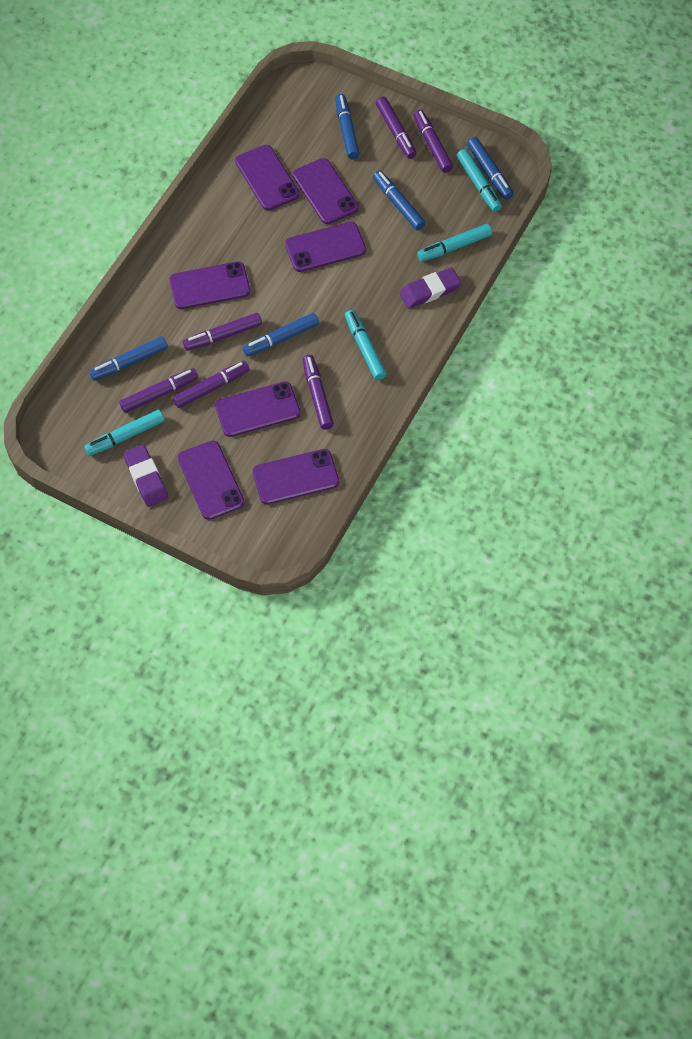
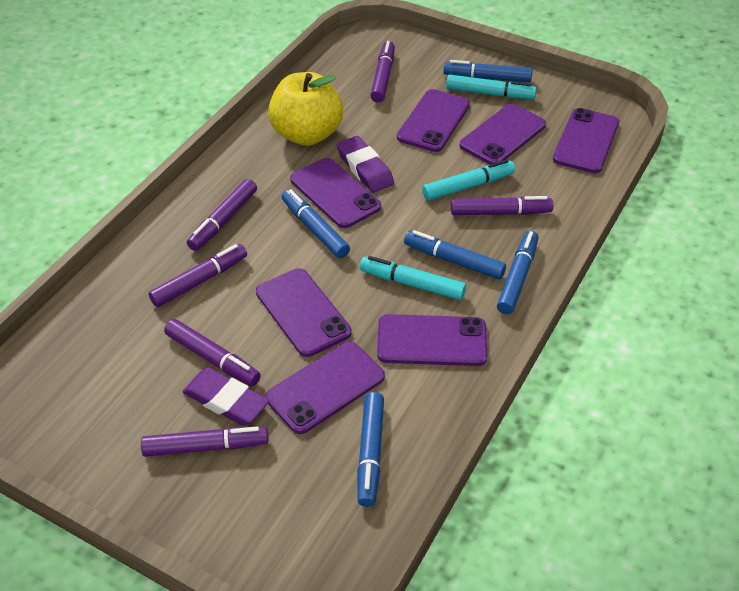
turquoise marker: 4 -> 3
yellow apple: 0 -> 1

